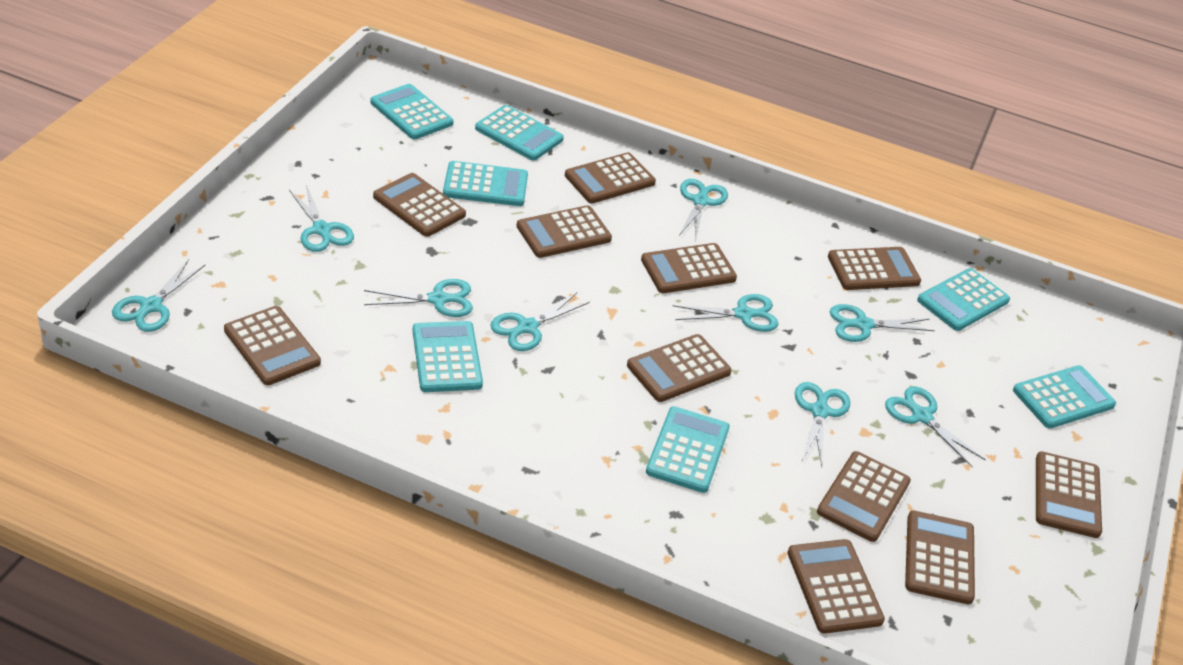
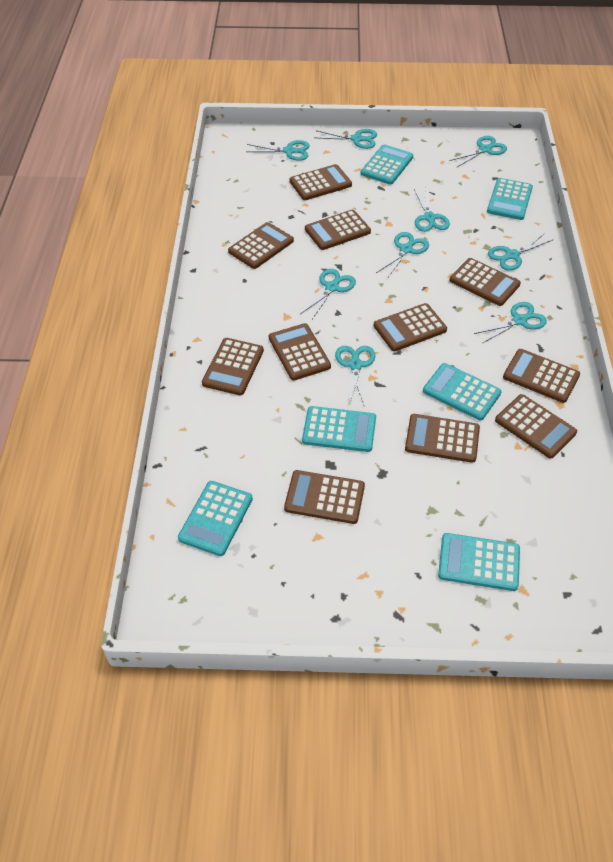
turquoise calculator: 7 -> 6

